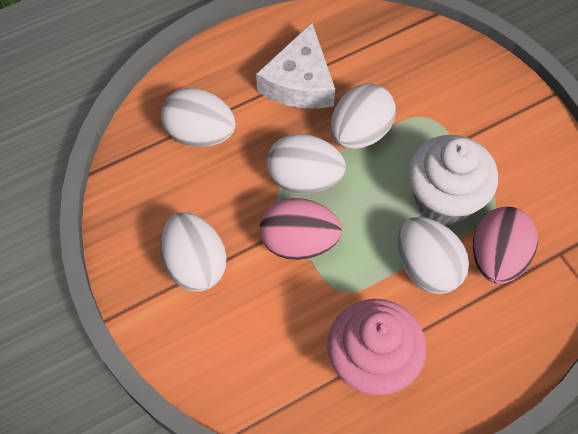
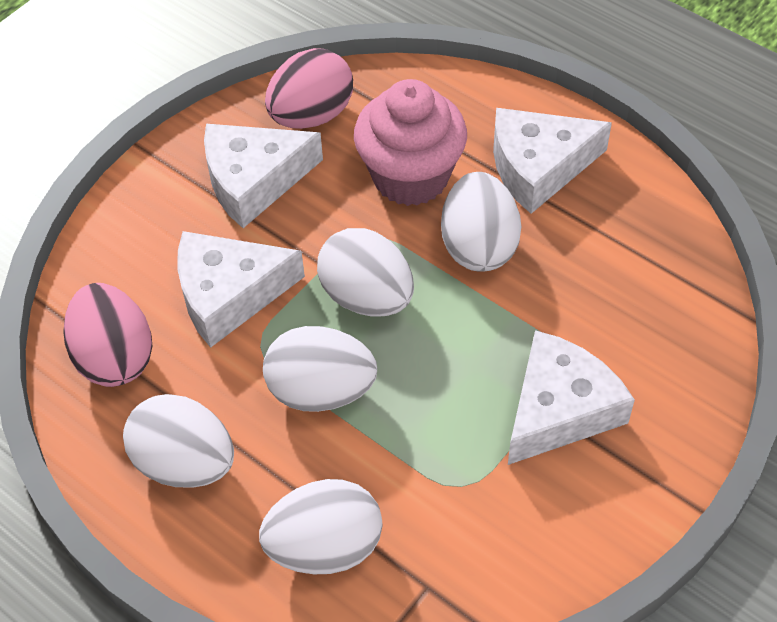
white cheese: 1 -> 4
white cupcake: 1 -> 0

